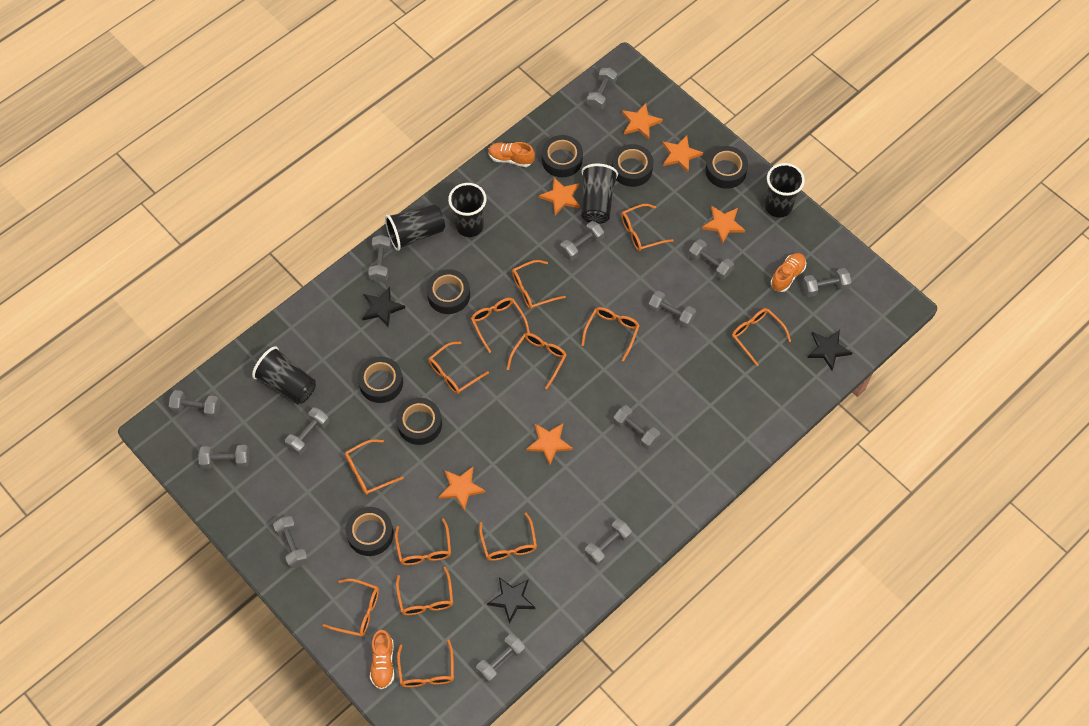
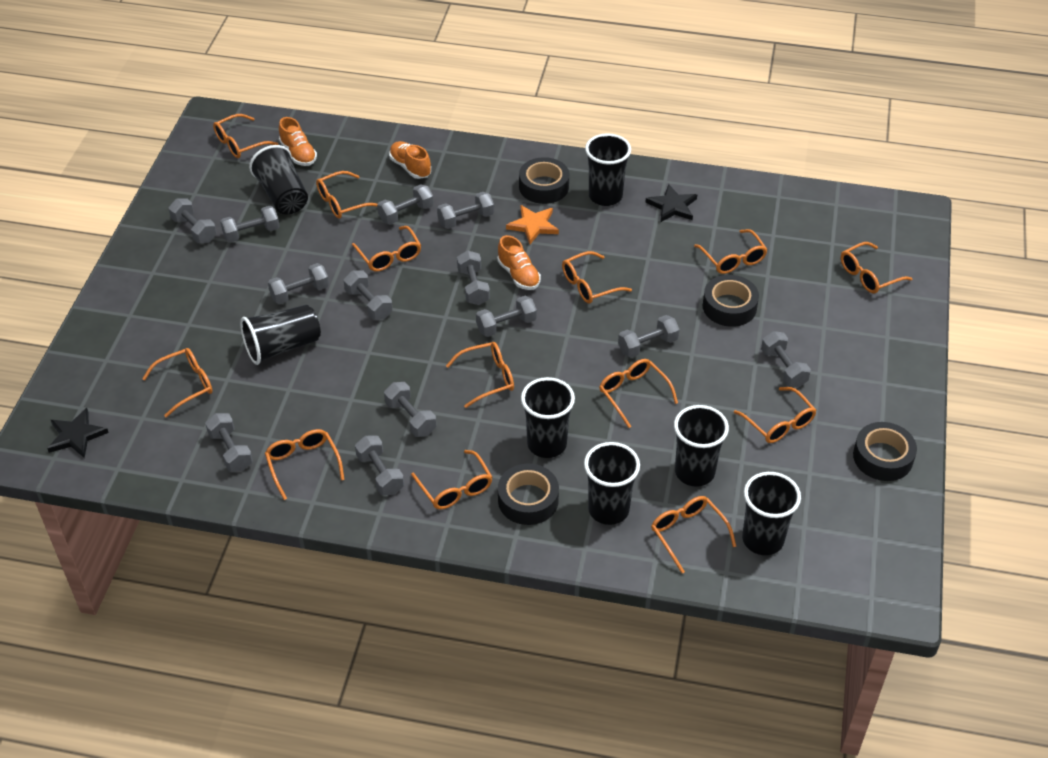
black cup: 5 -> 7
black star: 3 -> 2
black tape: 7 -> 4
orange star: 6 -> 1

